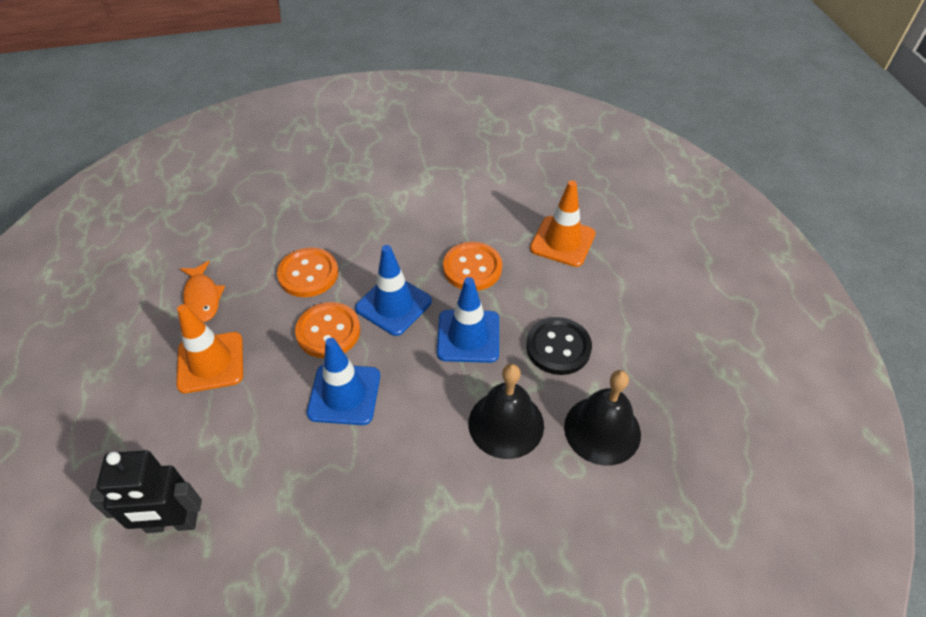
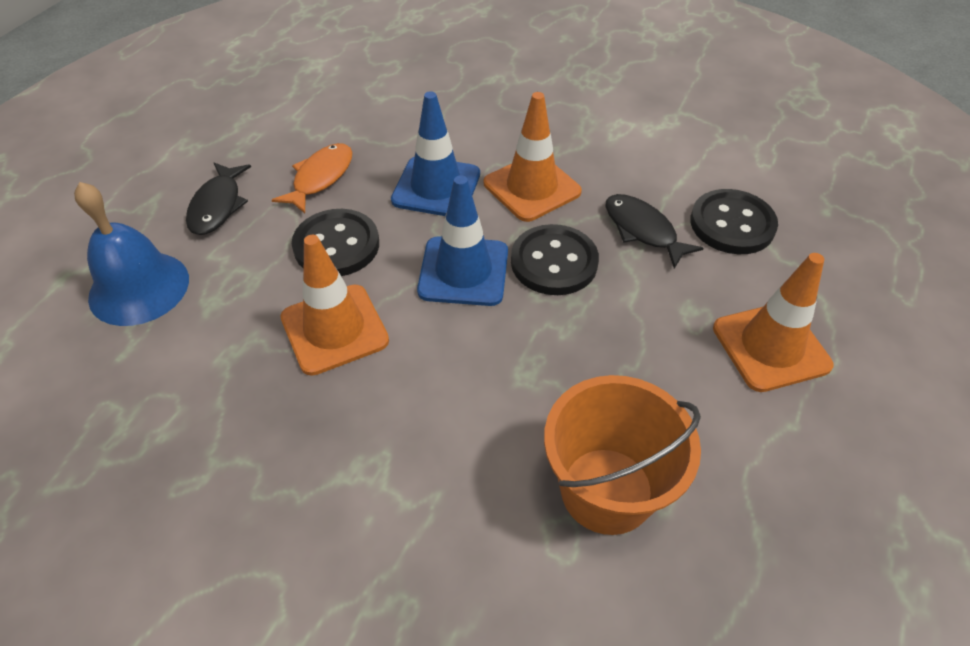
black bell: 2 -> 0
black button: 1 -> 3
black fish: 0 -> 2
black robot: 1 -> 0
blue bell: 0 -> 1
blue traffic cone: 3 -> 2
orange bucket: 0 -> 1
orange button: 3 -> 0
orange traffic cone: 2 -> 3

